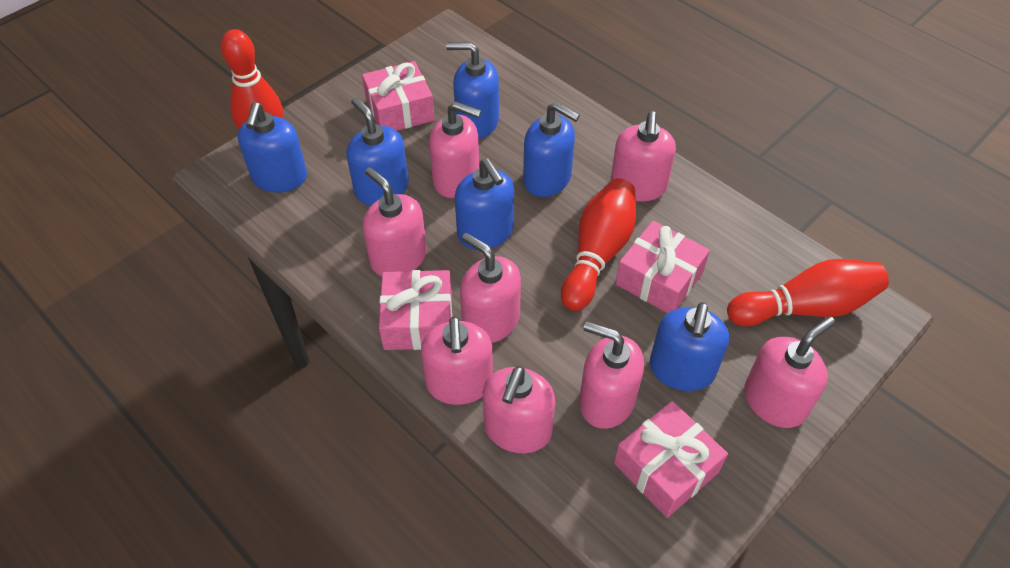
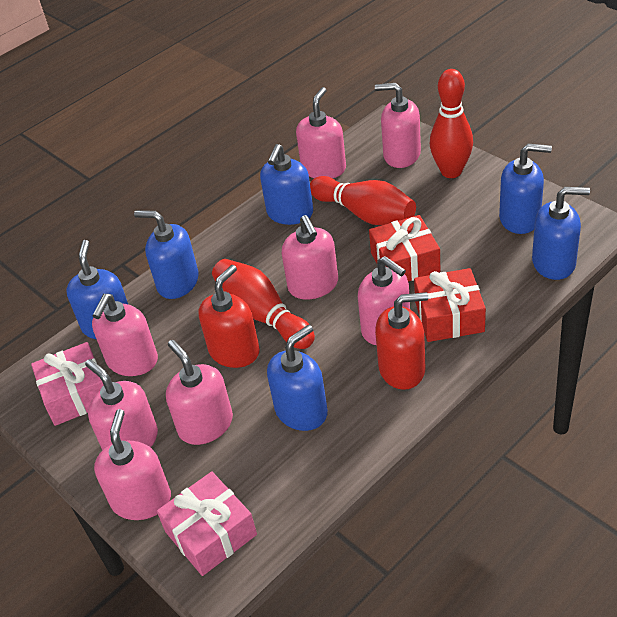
pink gift: 4 -> 2
red gift: 0 -> 2
red soap dispenser: 0 -> 2

